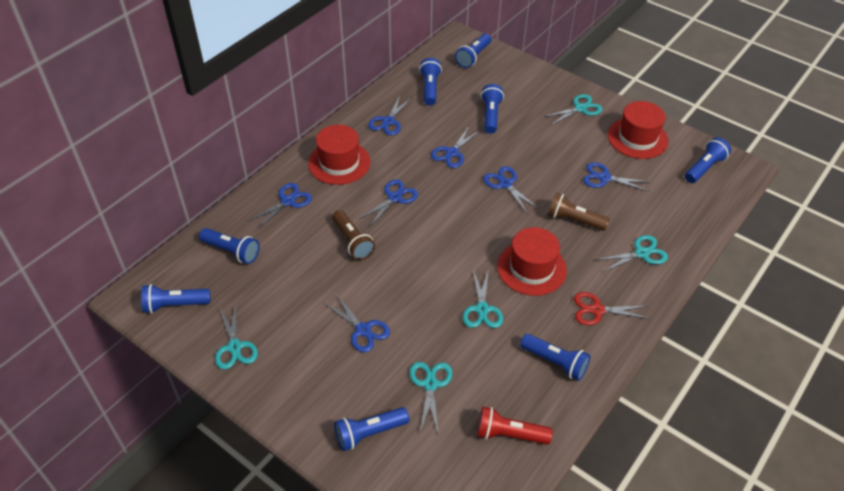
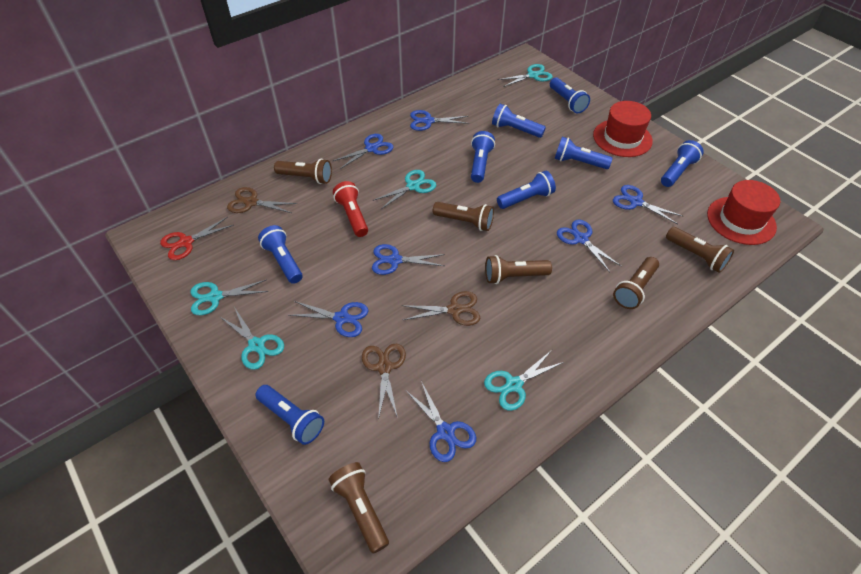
brown flashlight: 2 -> 6
brown scissors: 0 -> 3
red hat: 3 -> 2

